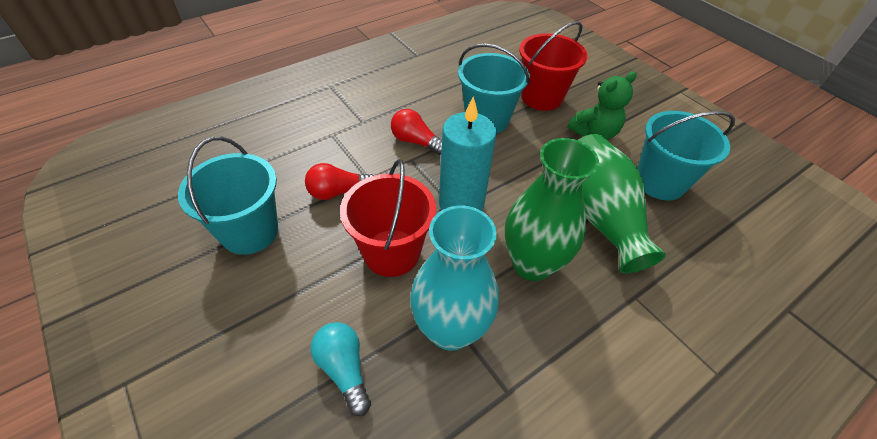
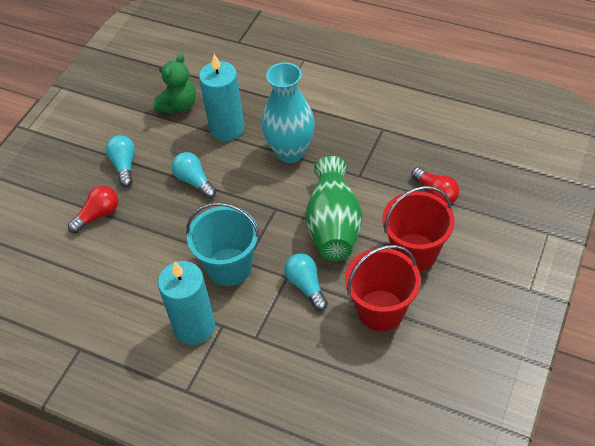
green vase: 2 -> 1
turquoise bucket: 3 -> 1
turquoise candle: 1 -> 2
turquoise light bulb: 1 -> 3

